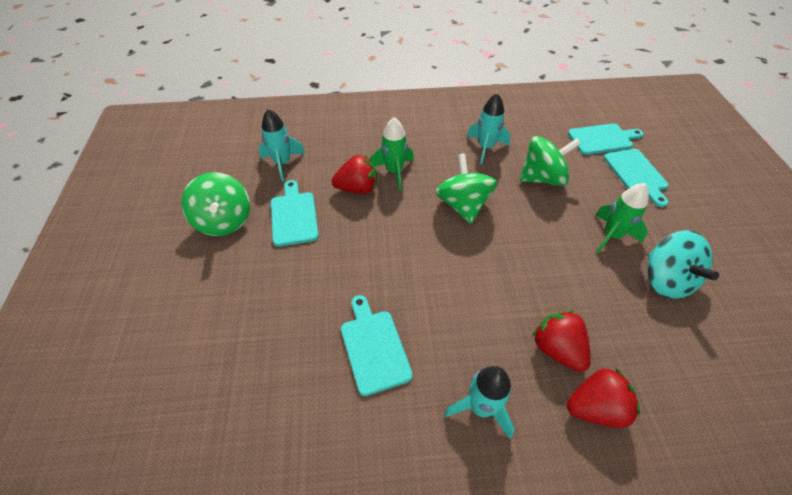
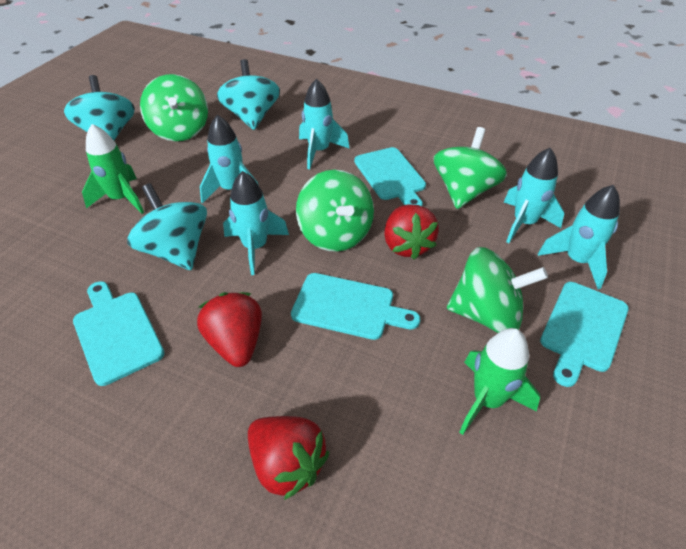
green spinning top: 3 -> 4
turquoise rocket: 3 -> 5
turquoise spinning top: 1 -> 3

